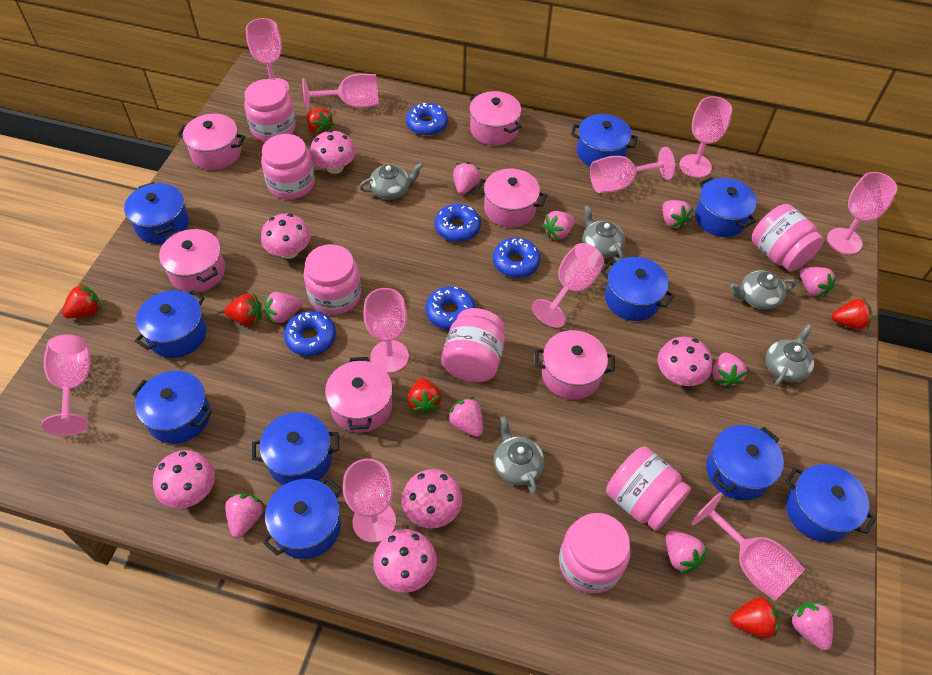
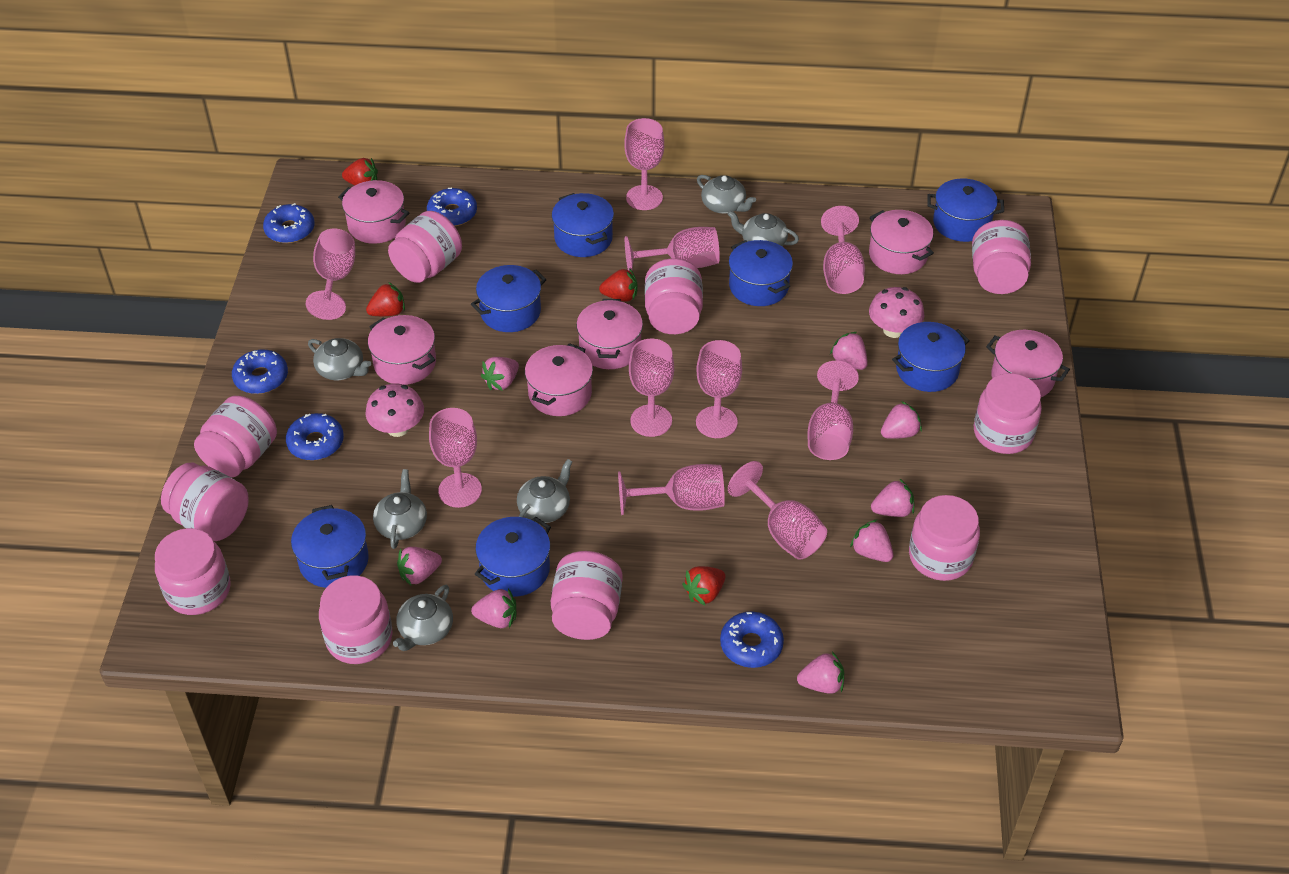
blue pot: 10 -> 7
grey teapot: 5 -> 6
pink jar: 7 -> 10
pink mushroom: 6 -> 2
pink strawberry: 10 -> 8
red strawberry: 6 -> 4

